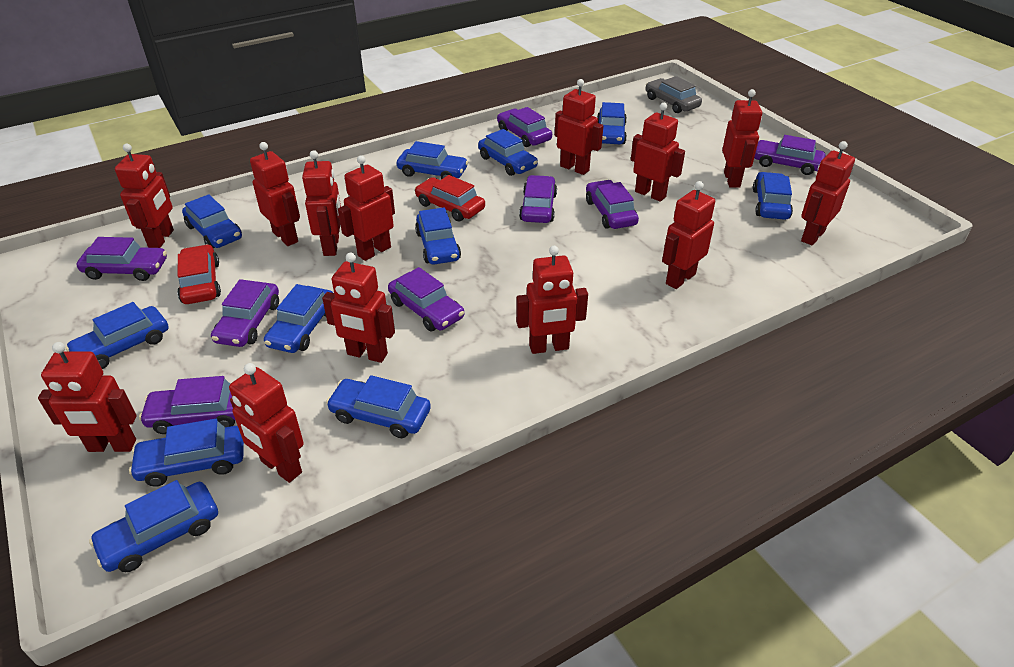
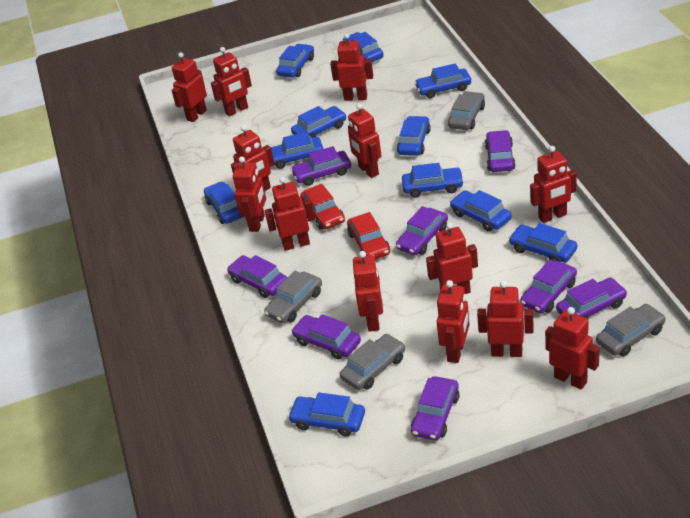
grey car: 1 -> 4

